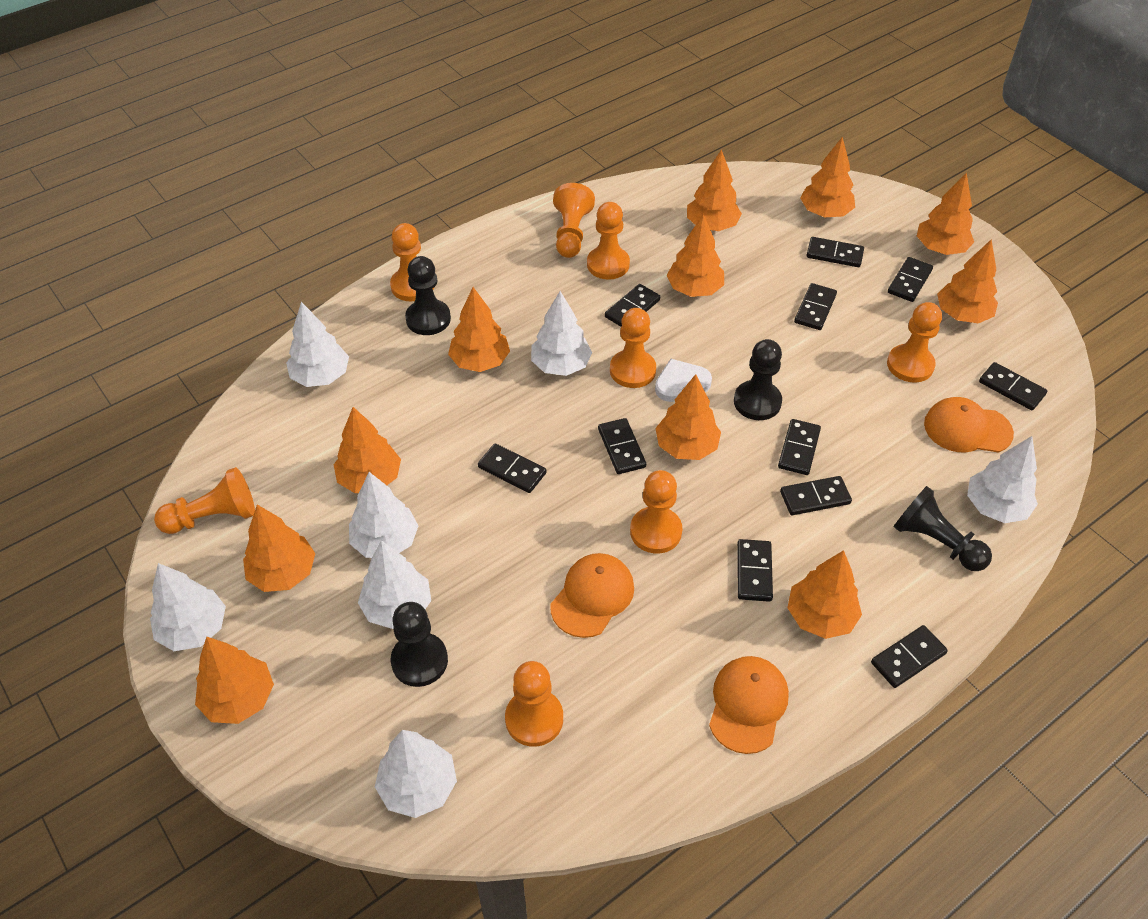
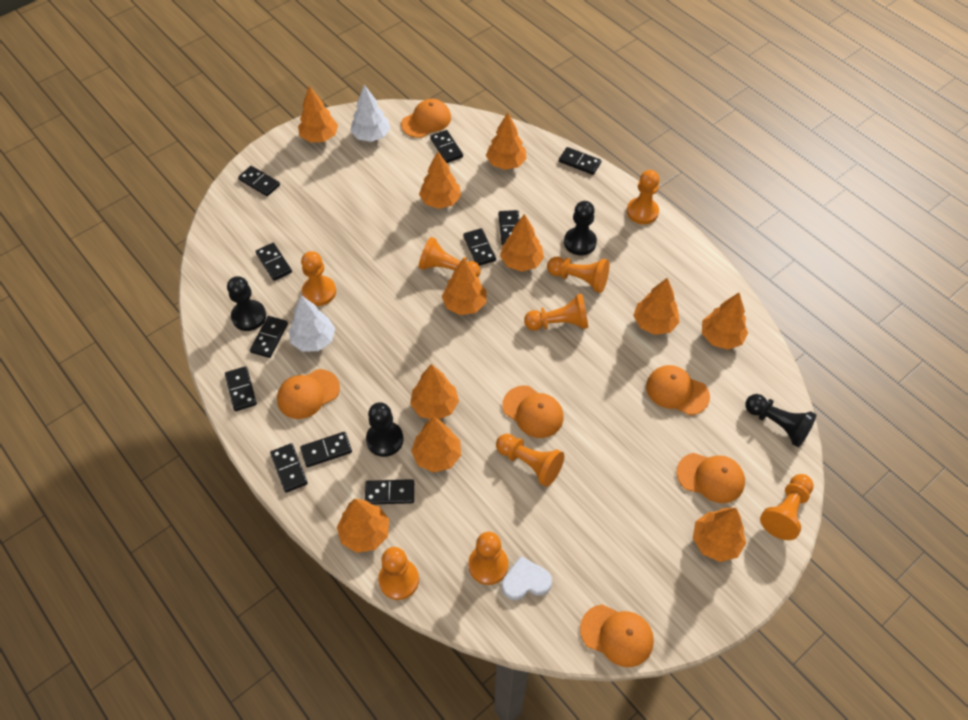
orange cap: 3 -> 6
orange pawn: 8 -> 9
white tree: 7 -> 2

